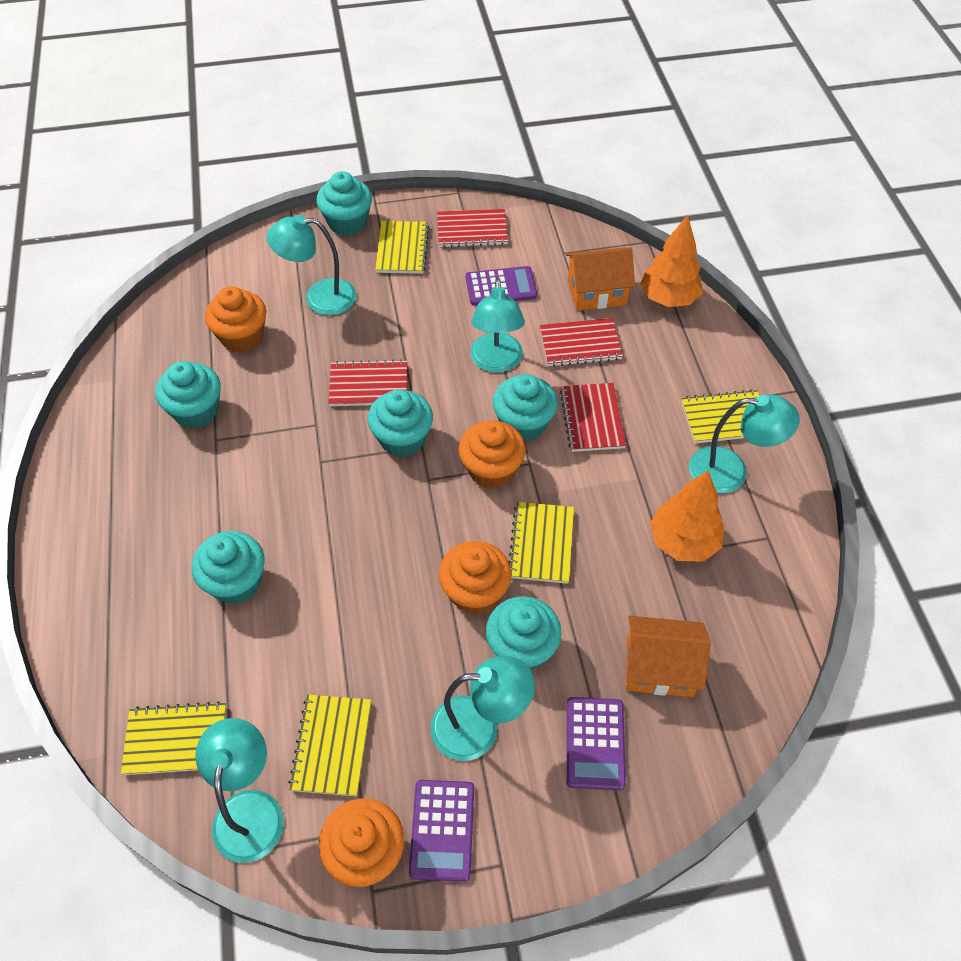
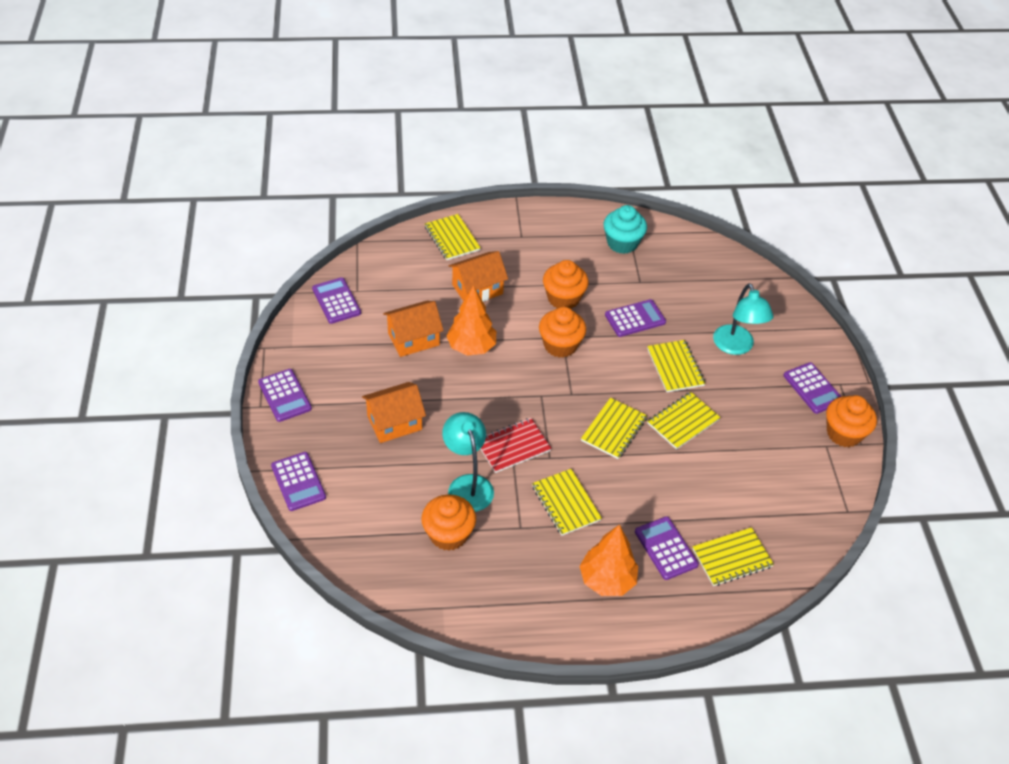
orange house: 2 -> 3
purple calculator: 3 -> 6
red notebook: 4 -> 1
turquoise cupcake: 6 -> 1
turquoise lamp: 5 -> 2
yellow notebook: 5 -> 6

